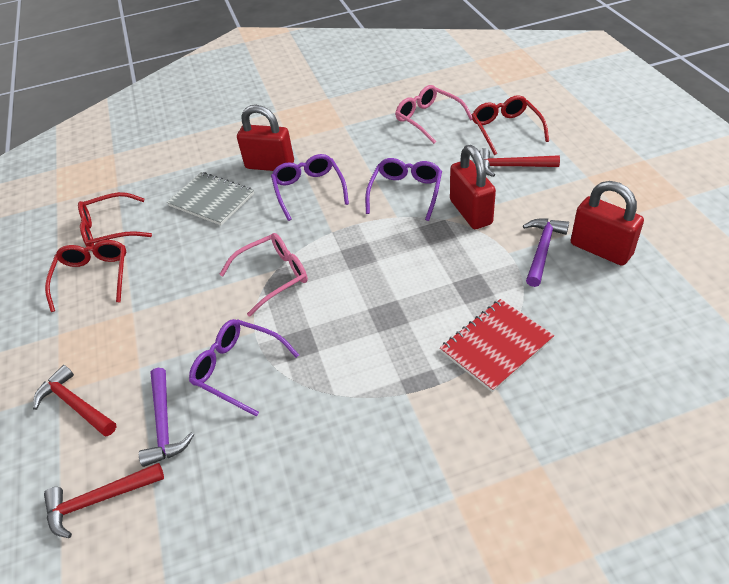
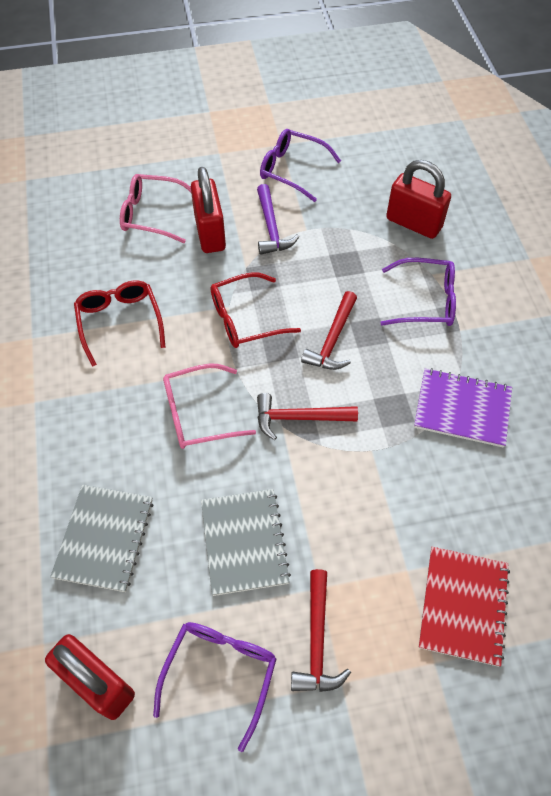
grey notebook: 1 -> 2
purple hammer: 2 -> 1
purple notebook: 0 -> 1
red glasses: 3 -> 2

